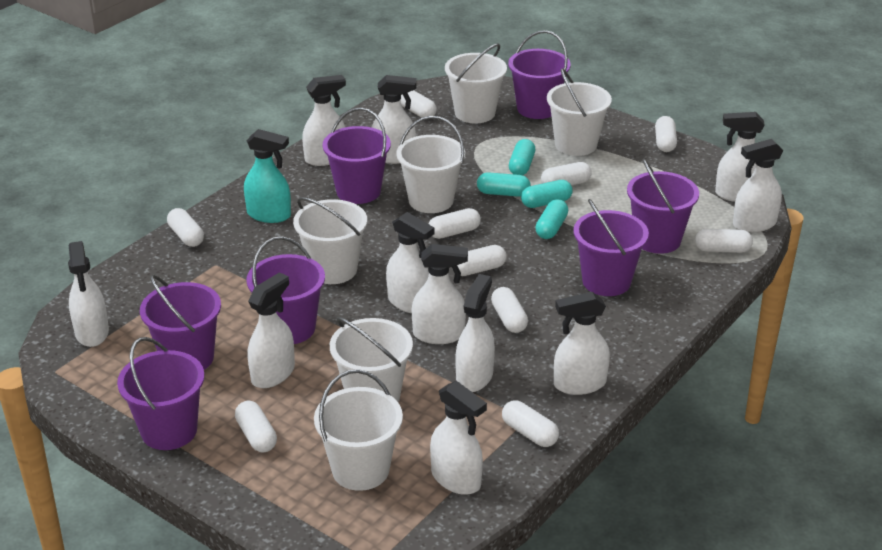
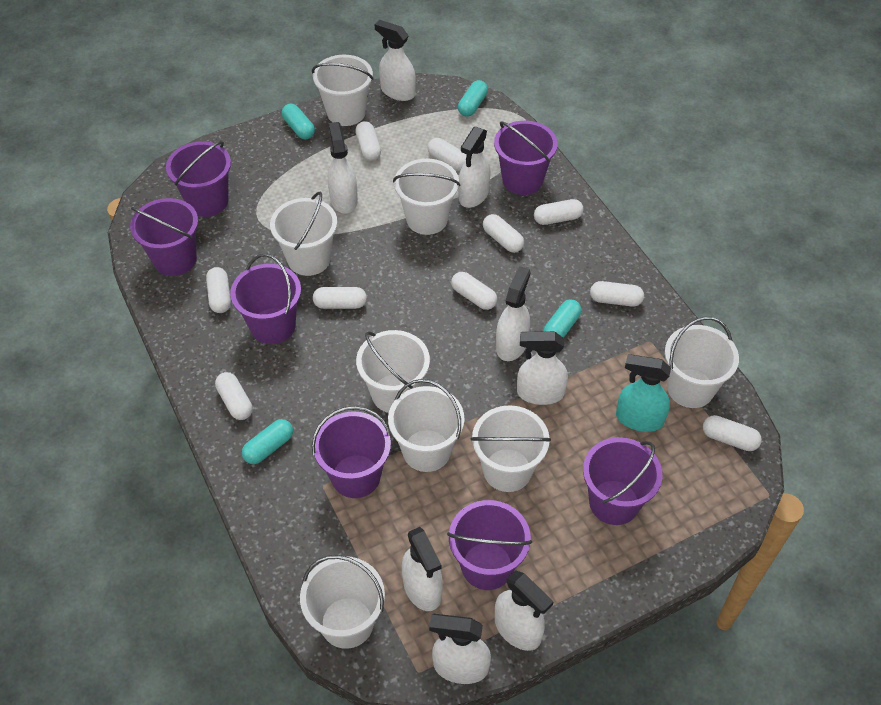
white bucket: 6 -> 8
white spray bottle: 11 -> 8

